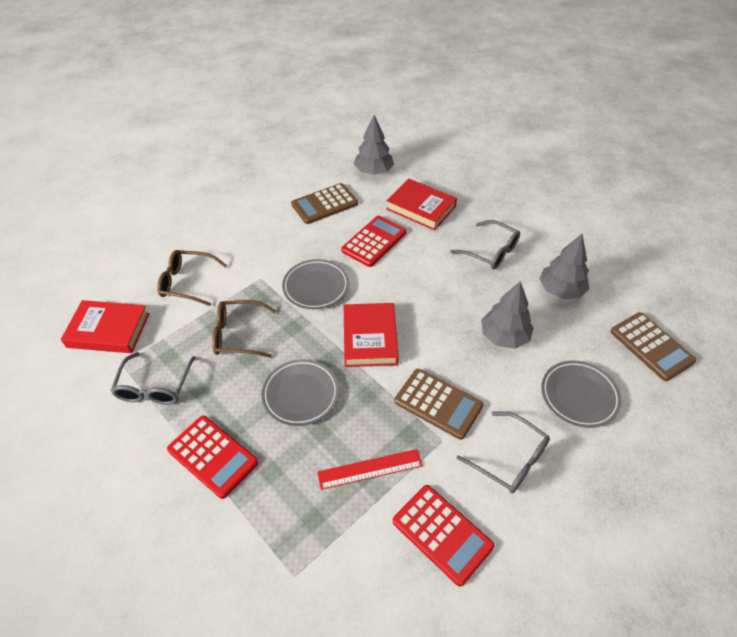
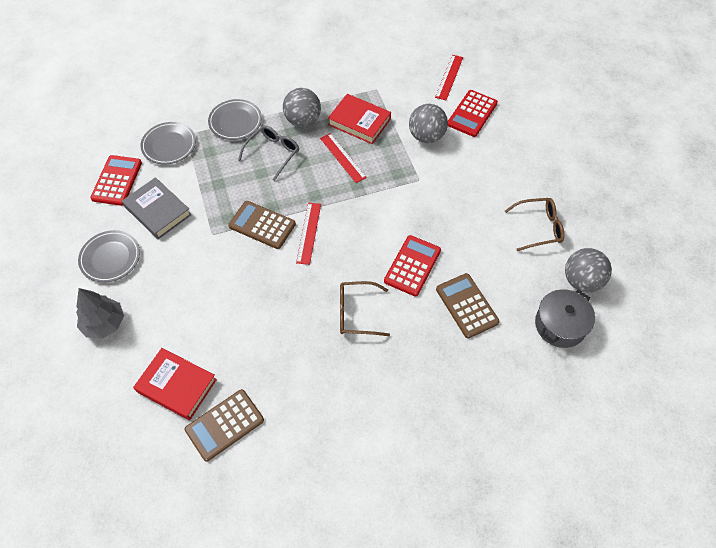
grey ball: 0 -> 3
grey book: 0 -> 1
grey glasses: 3 -> 1
grey pot: 0 -> 1
grey tree: 3 -> 1
red book: 3 -> 2
red ruler: 1 -> 3

